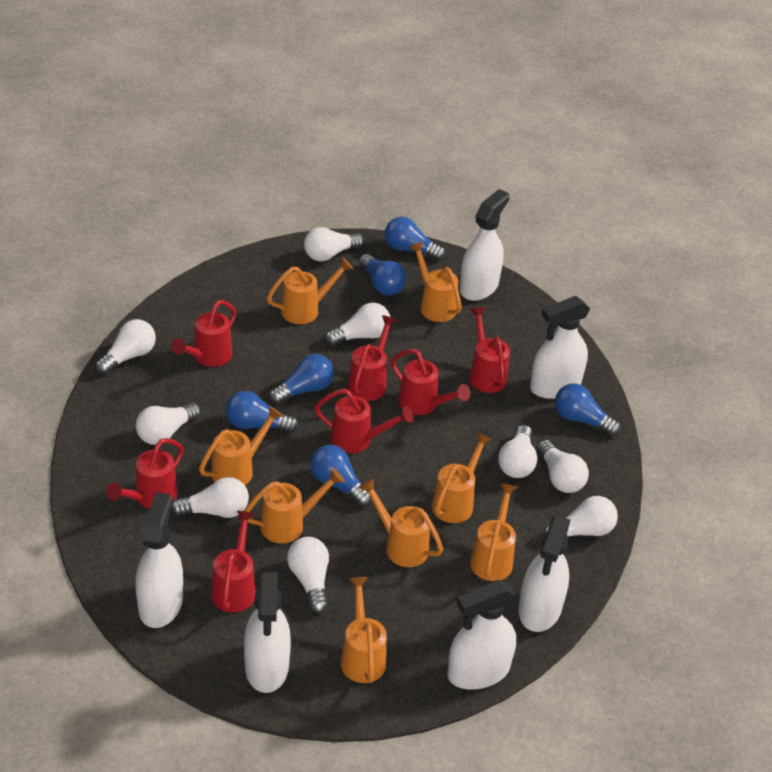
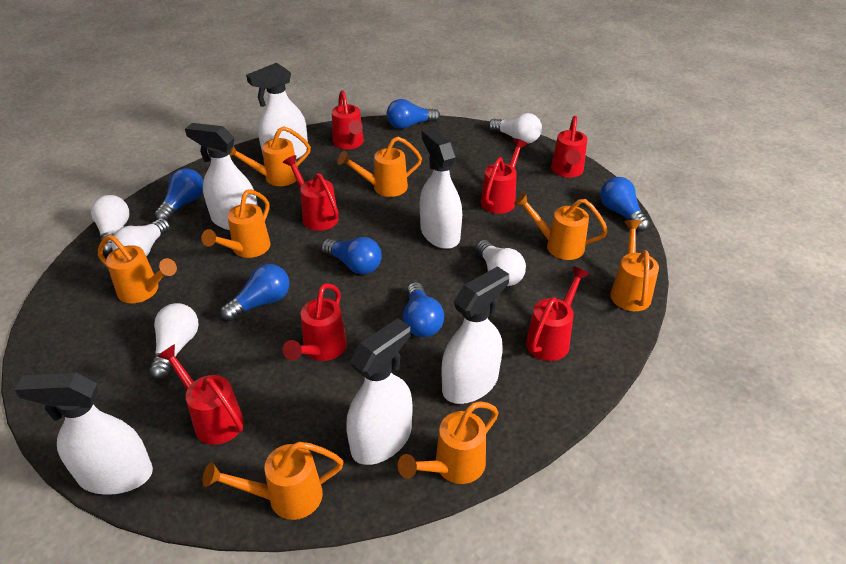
white light bulb: 9 -> 5

